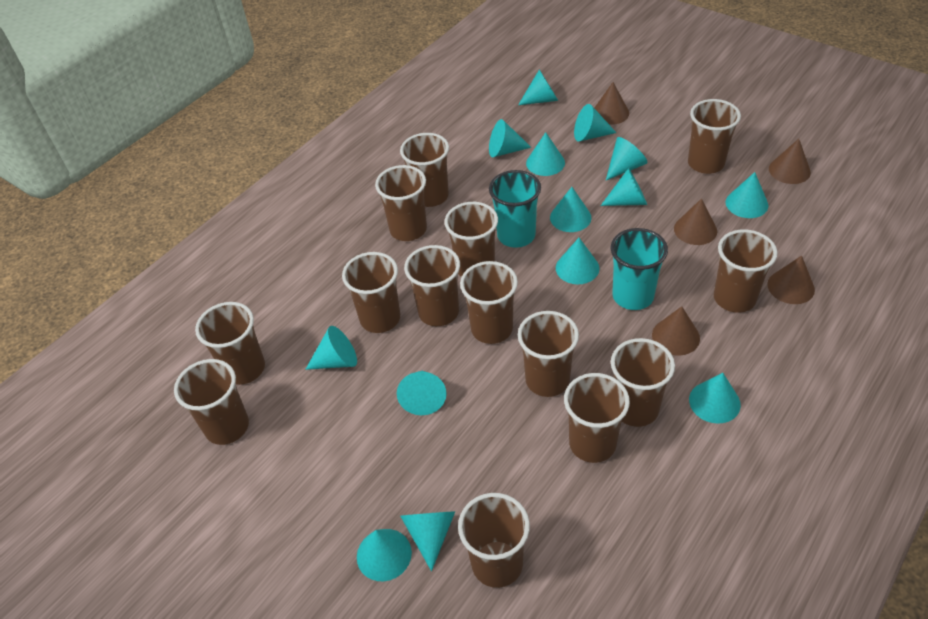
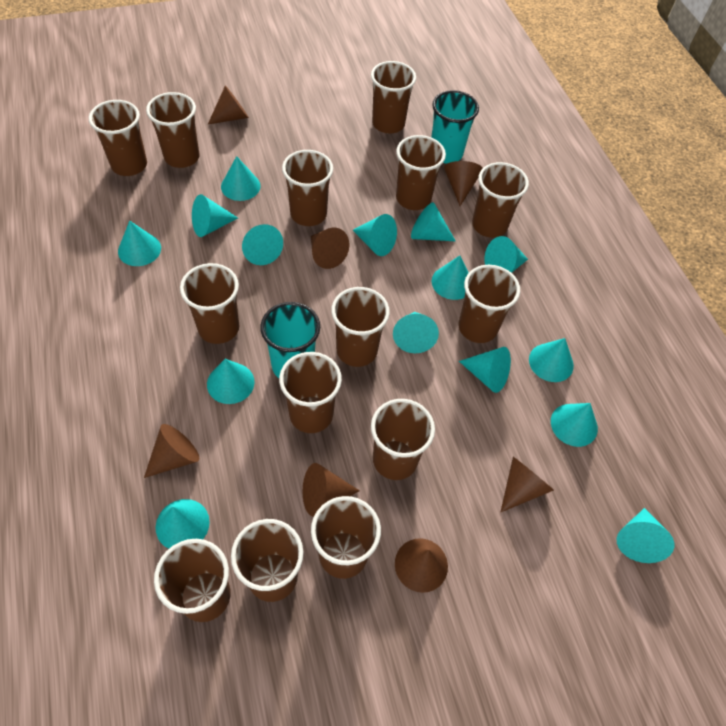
brown cone: 5 -> 7
turquoise cone: 14 -> 15

